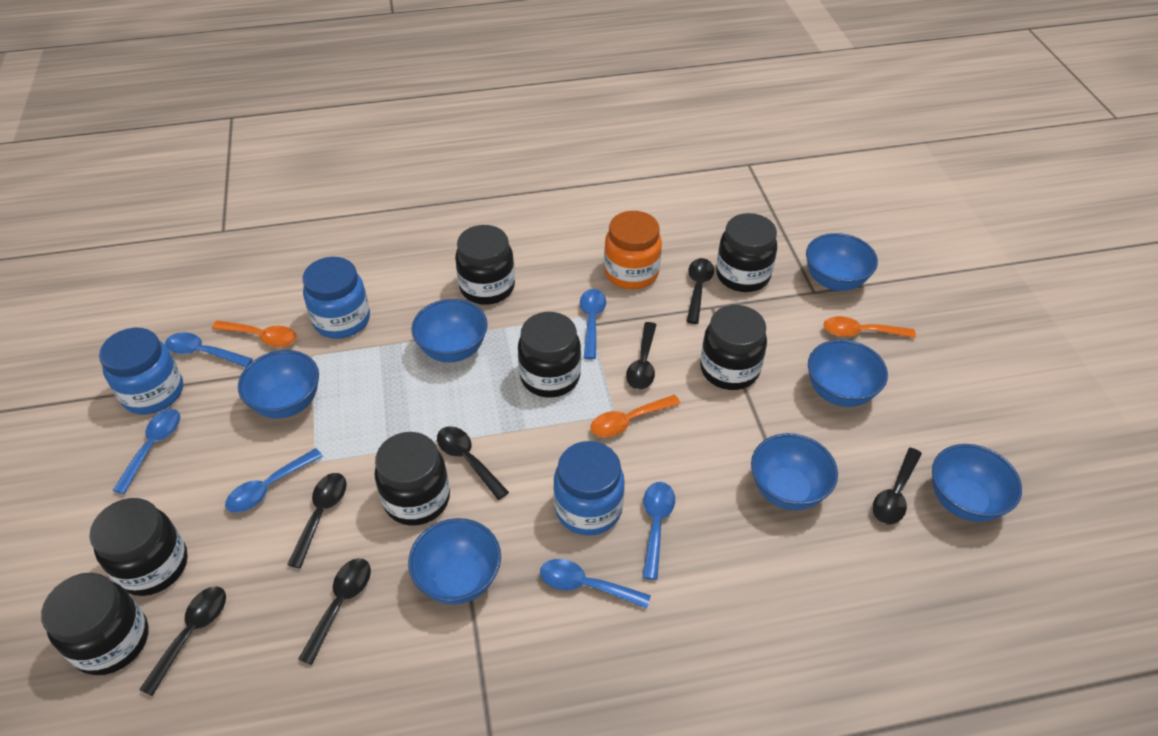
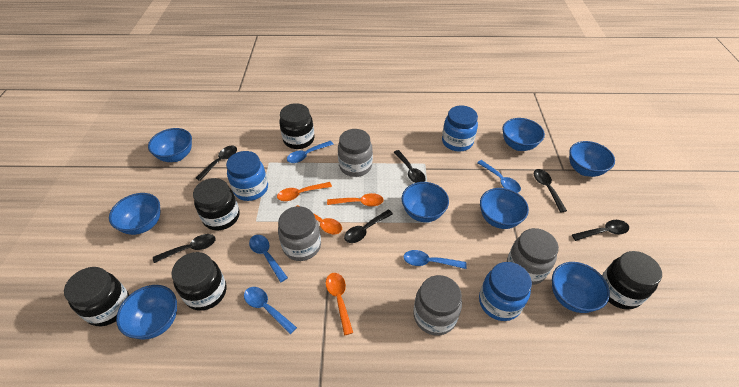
black jar: 7 -> 5
black spoon: 7 -> 6
blue bowl: 7 -> 8
blue spoon: 6 -> 5
grey jar: 0 -> 4
orange jar: 1 -> 0
orange spoon: 3 -> 4

